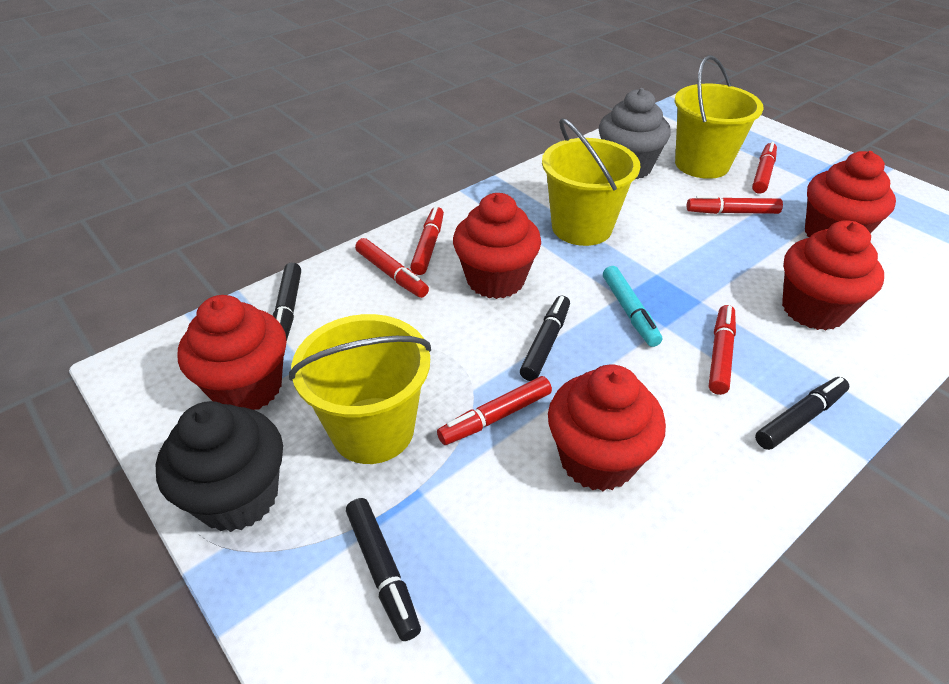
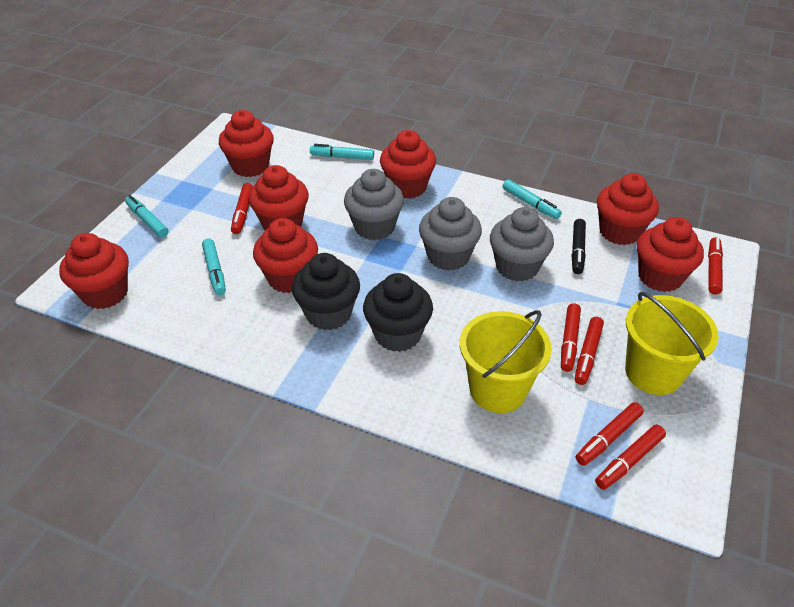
black cupcake: 1 -> 2
black marker: 4 -> 1
grey cupcake: 1 -> 3
red cupcake: 5 -> 7
turquoise marker: 1 -> 4
yellow bucket: 3 -> 2

